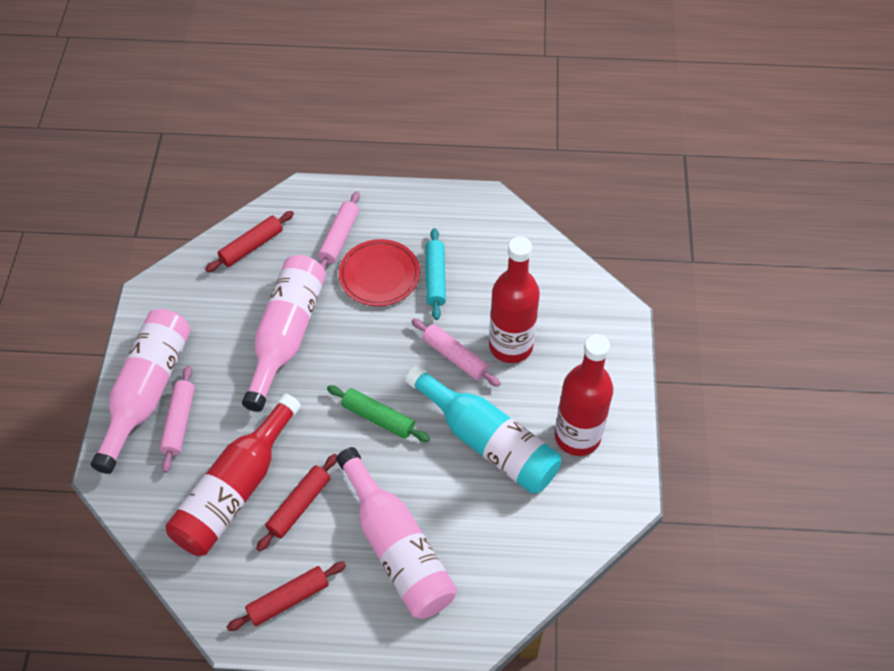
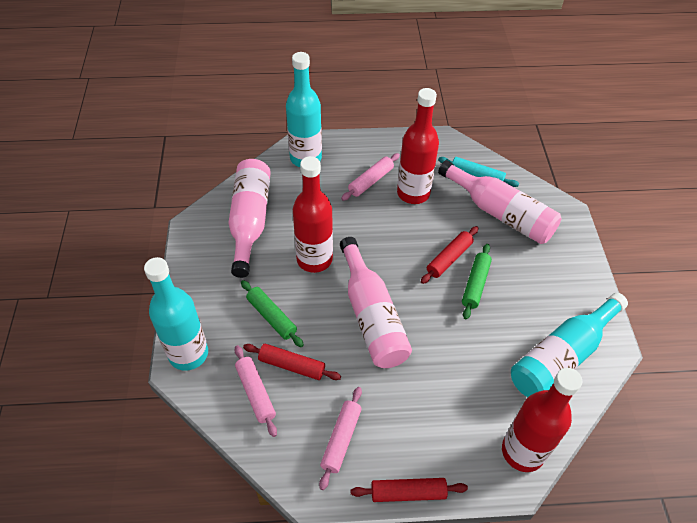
green rolling pin: 1 -> 2
red plate: 1 -> 0
turquoise bottle: 1 -> 3

